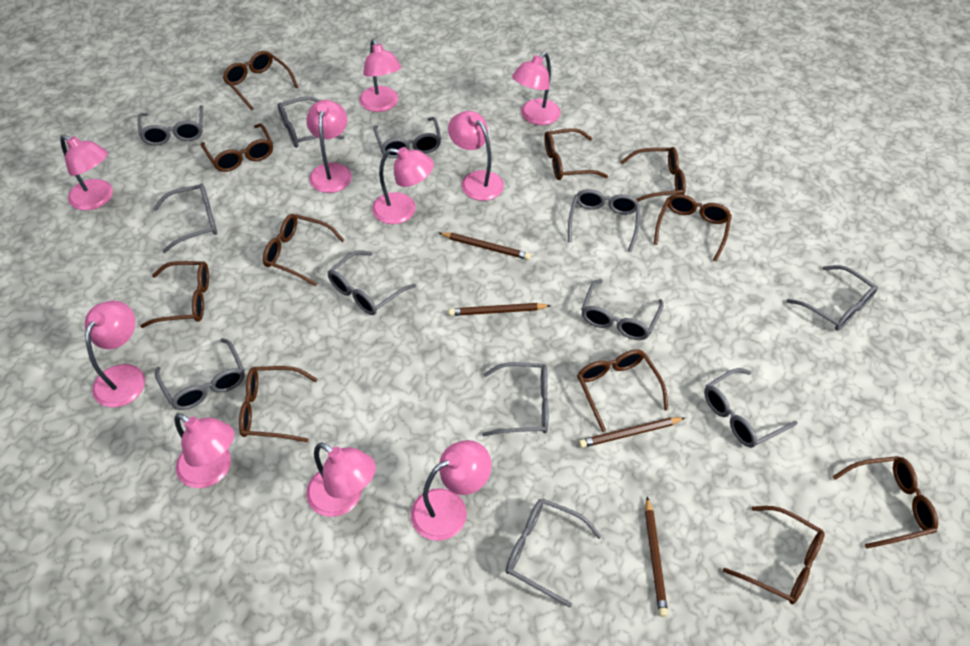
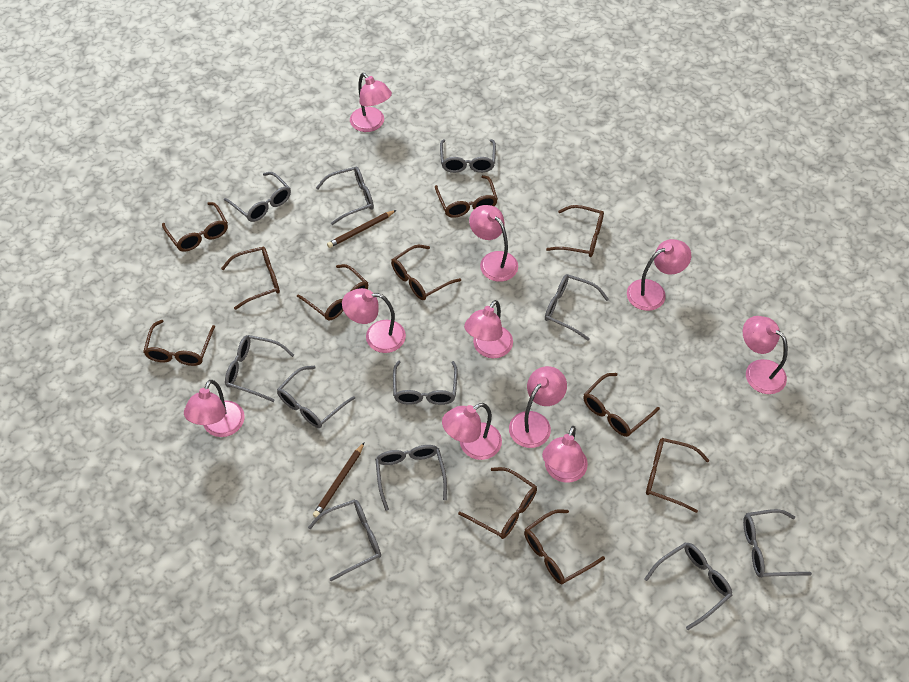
brown pencil: 4 -> 2
grey glasses: 12 -> 11

